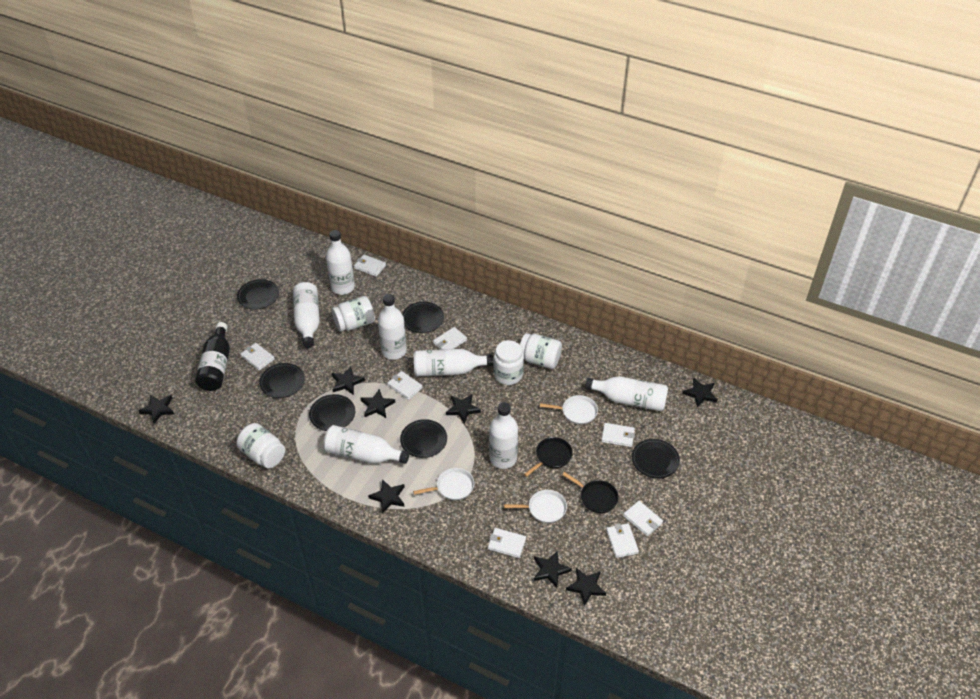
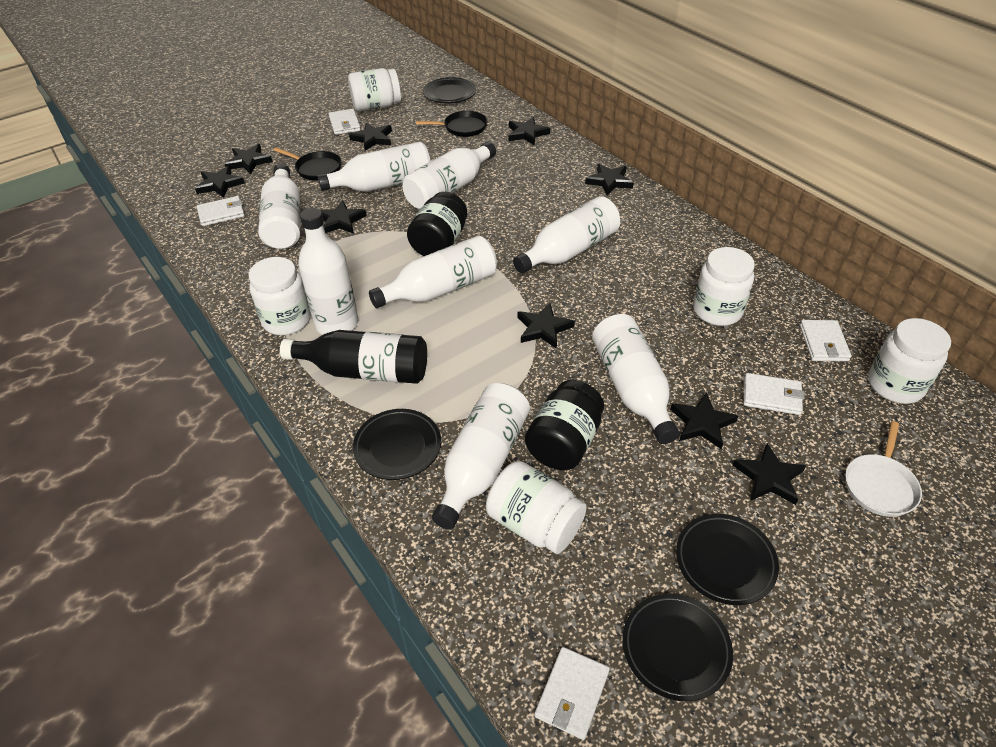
black jar: 0 -> 2
black plate: 6 -> 4
black star: 8 -> 9
white bottle: 7 -> 8
white jar: 4 -> 5
white pan: 3 -> 1
white wallet: 8 -> 5

